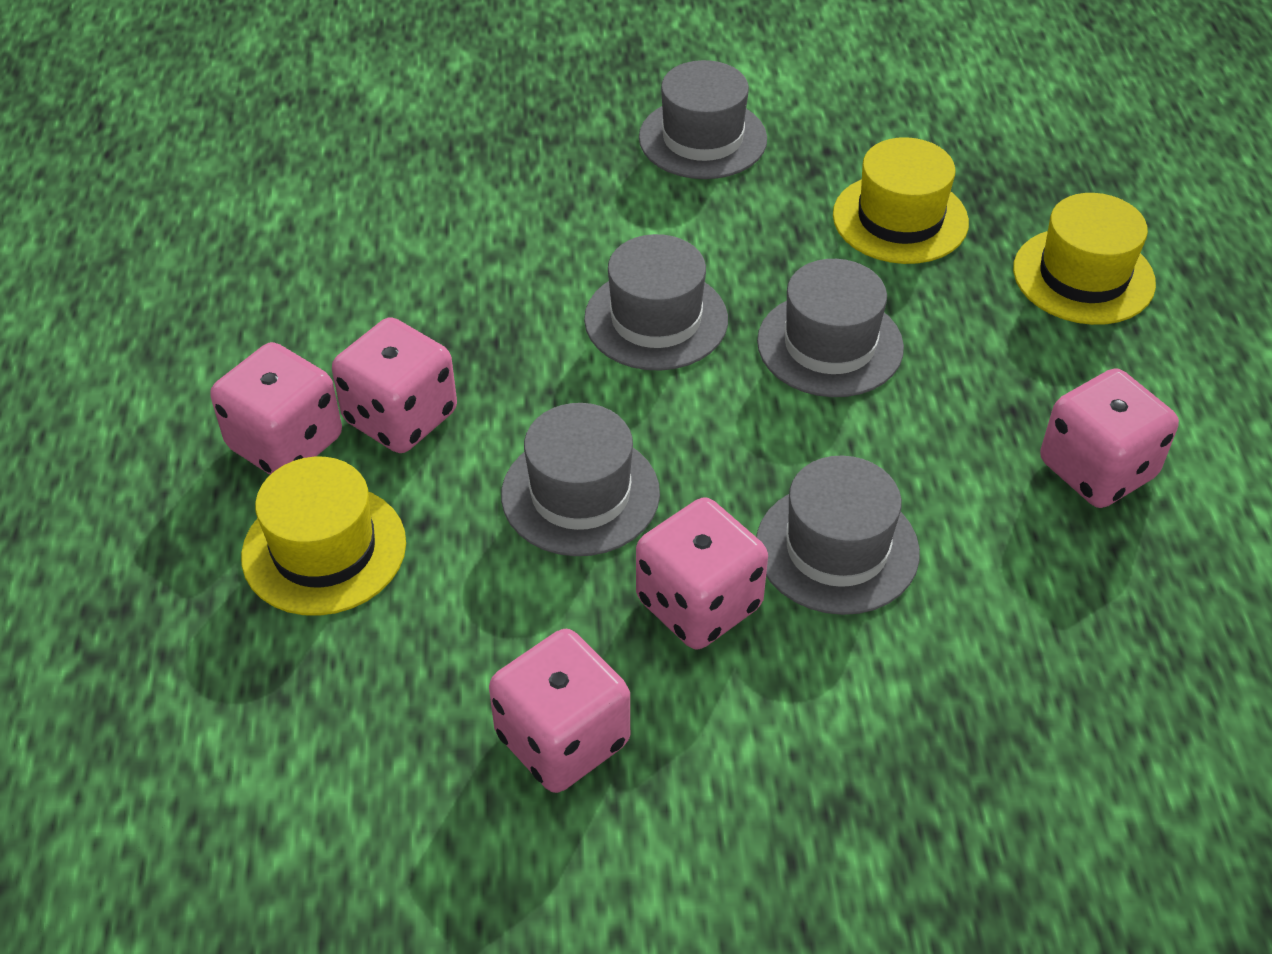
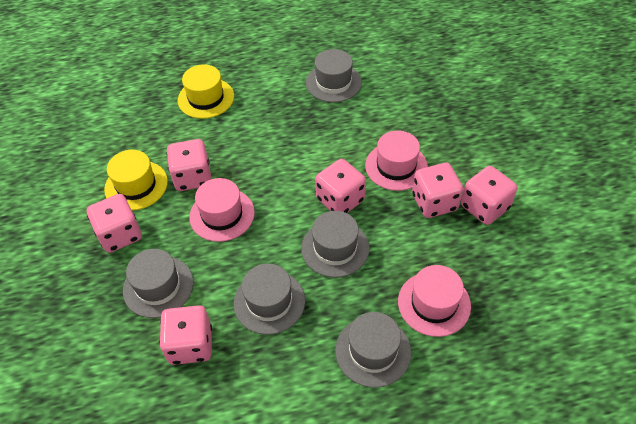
pink dice: 5 -> 6
pink hat: 0 -> 3
yellow hat: 3 -> 2

